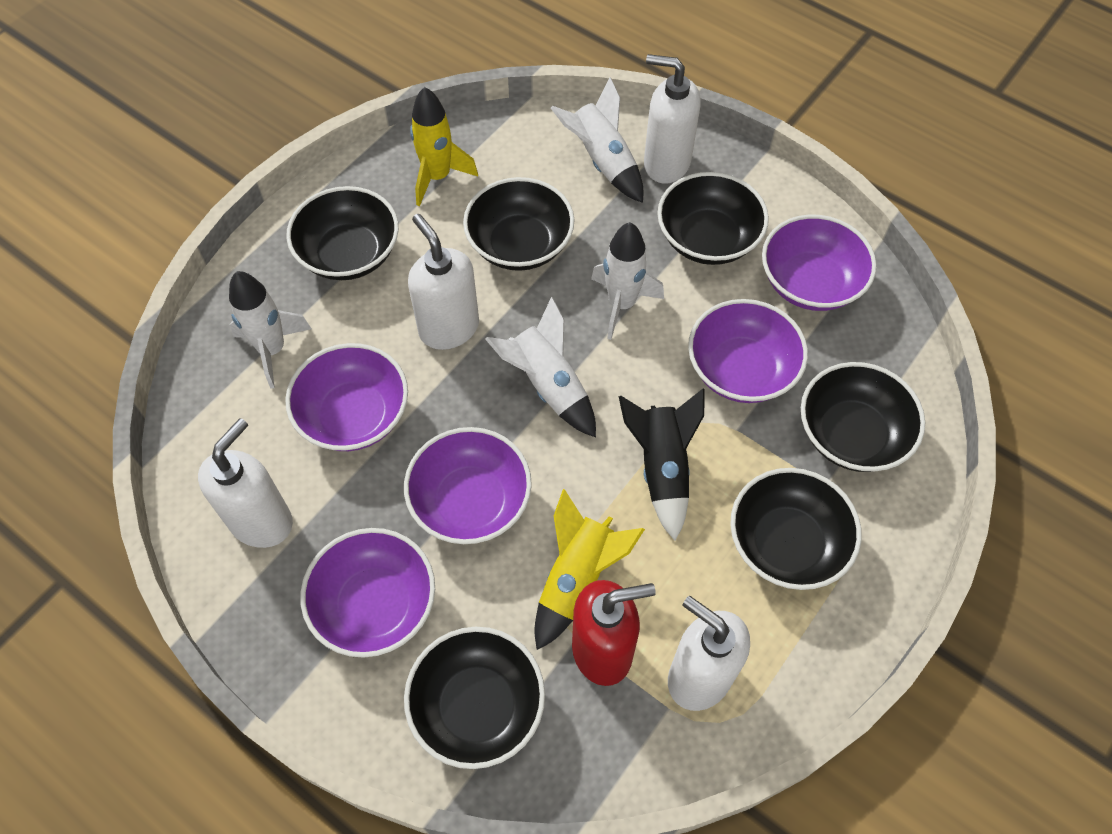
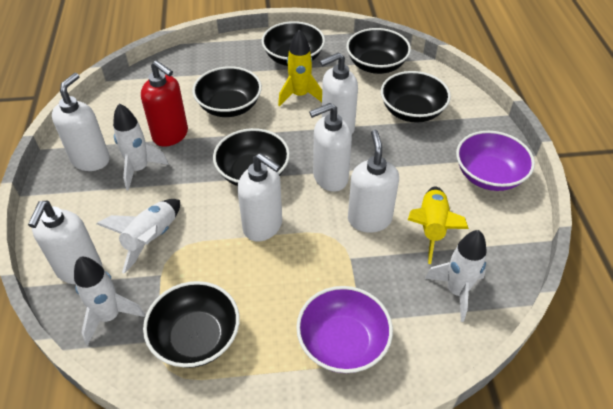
black rocket: 1 -> 0
purple bowl: 5 -> 2
white soap dispenser: 4 -> 6

